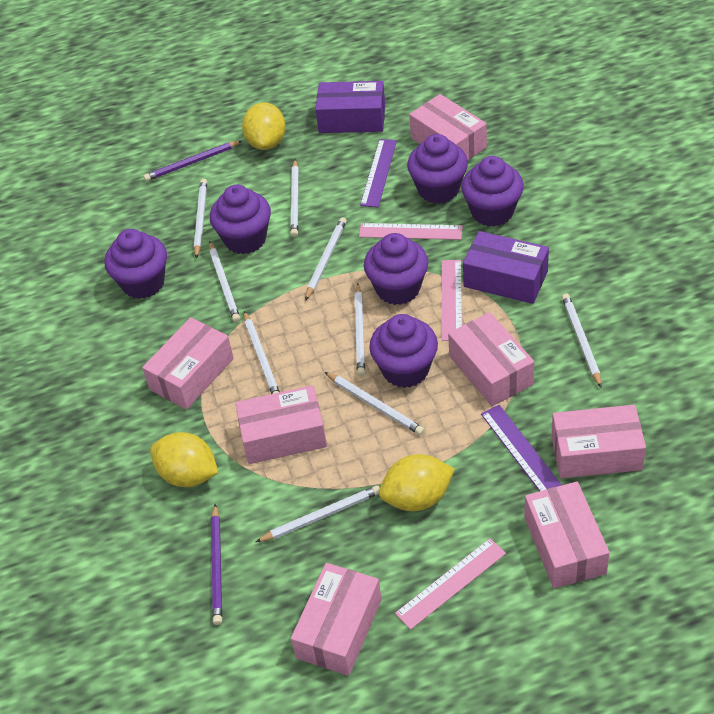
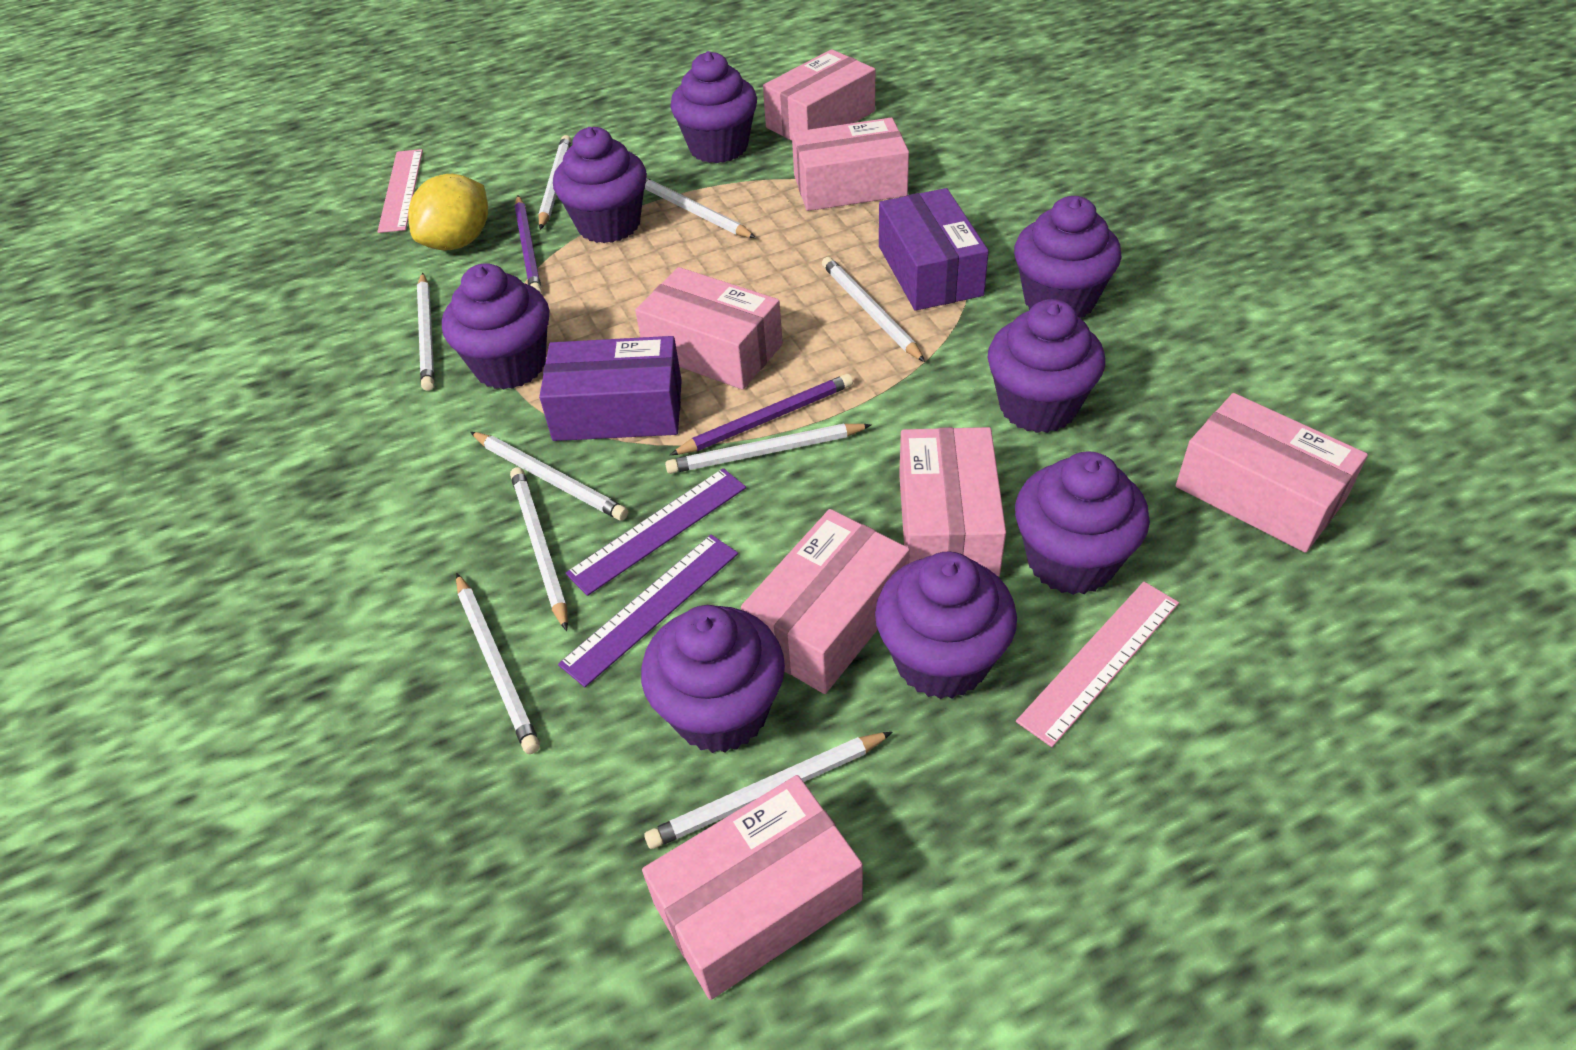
pink ruler: 3 -> 2
purple cupcake: 6 -> 8
yellow lemon: 3 -> 1

